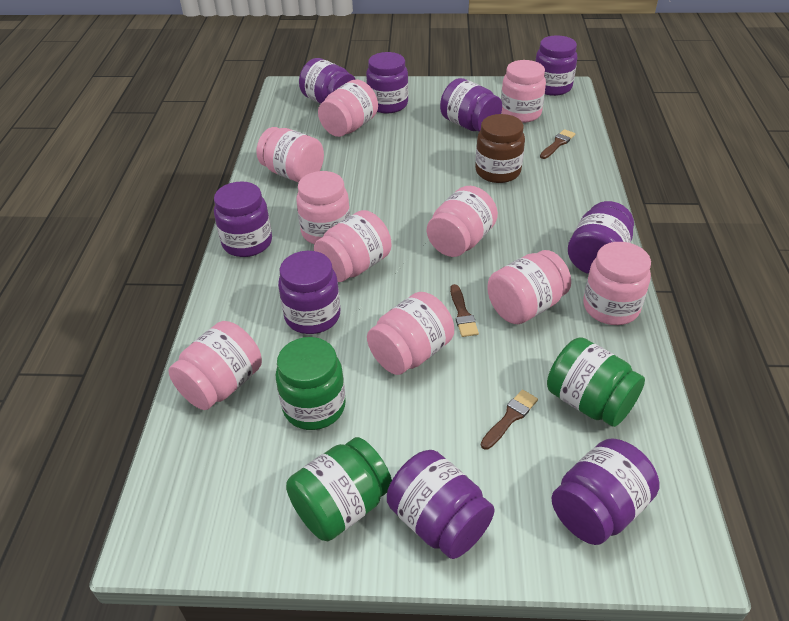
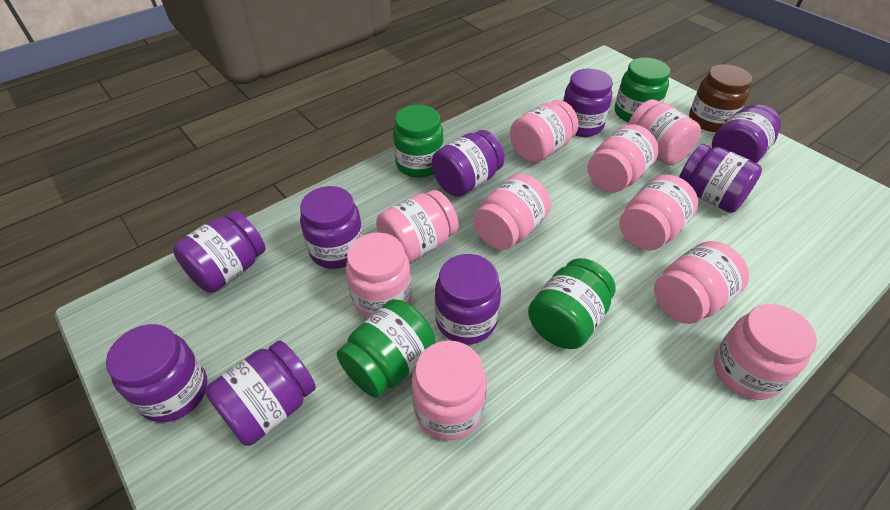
brown brush: 3 -> 0
green jar: 3 -> 4

